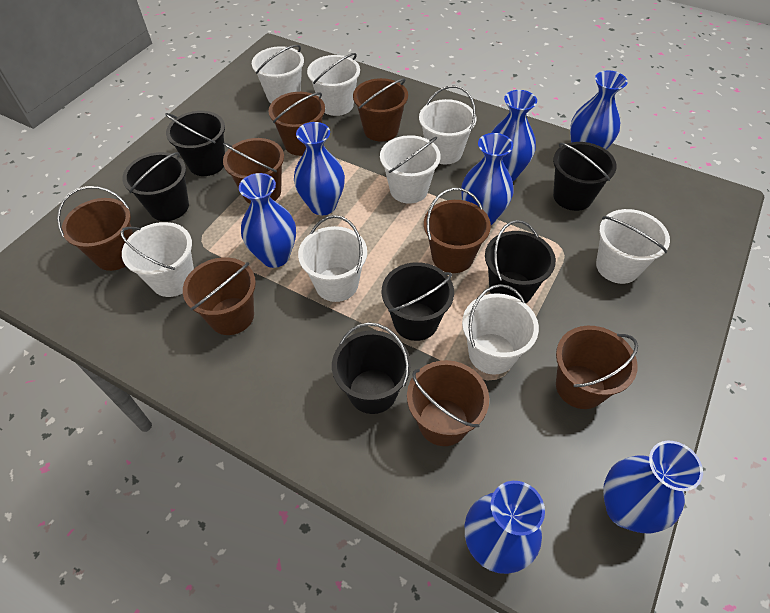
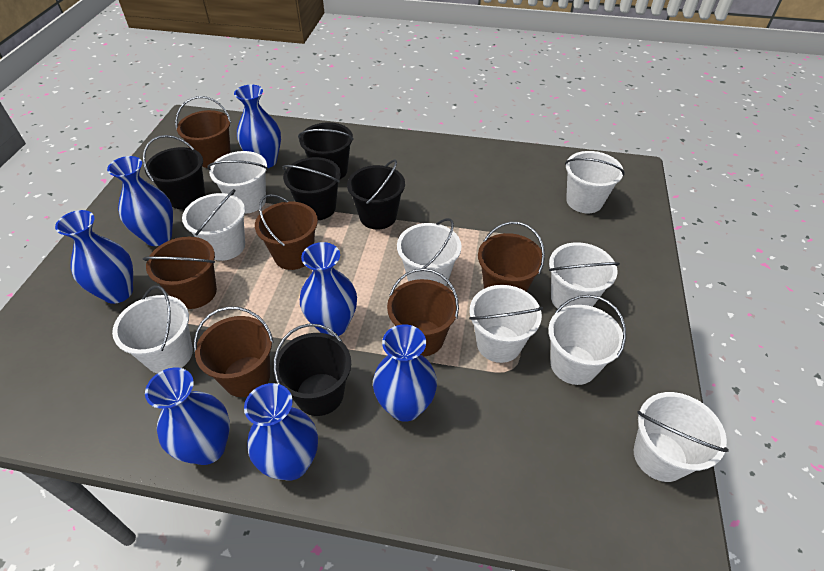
black bucket: 6 -> 5
brown bucket: 8 -> 6
white bucket: 8 -> 9

